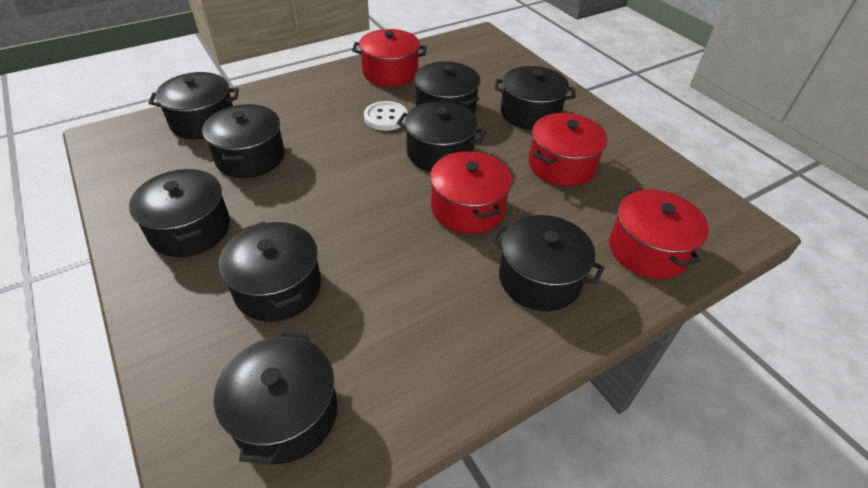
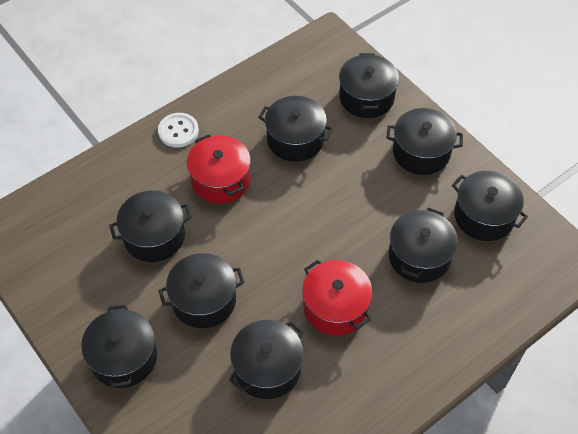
red pot: 4 -> 2

